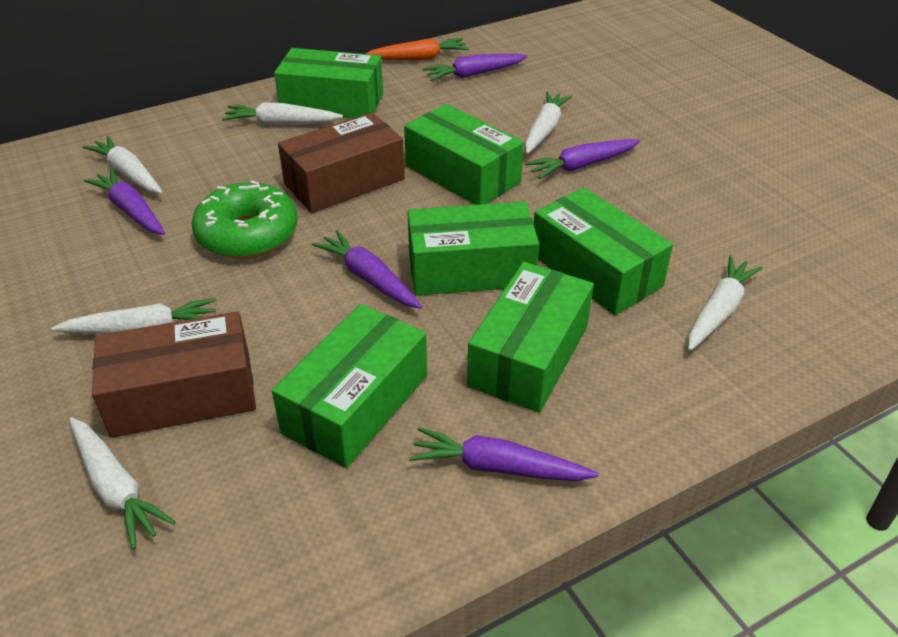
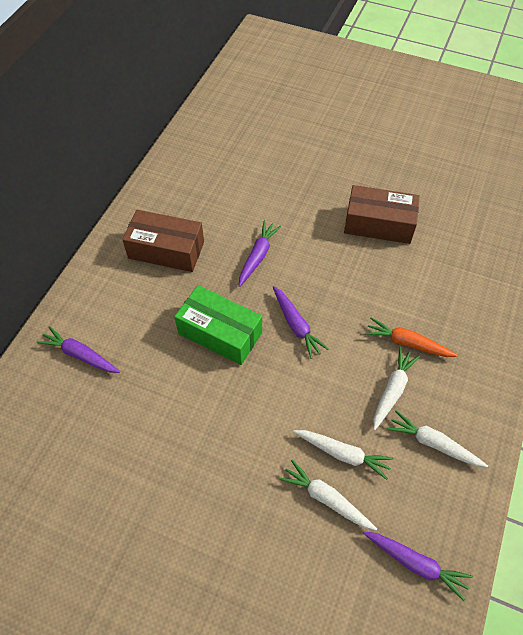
green box: 6 -> 1
green donut: 1 -> 0
purple carrot: 5 -> 4
white carrot: 6 -> 4

